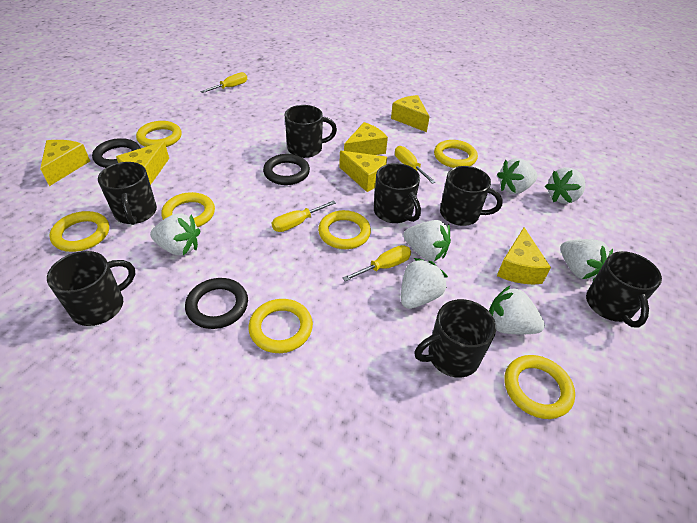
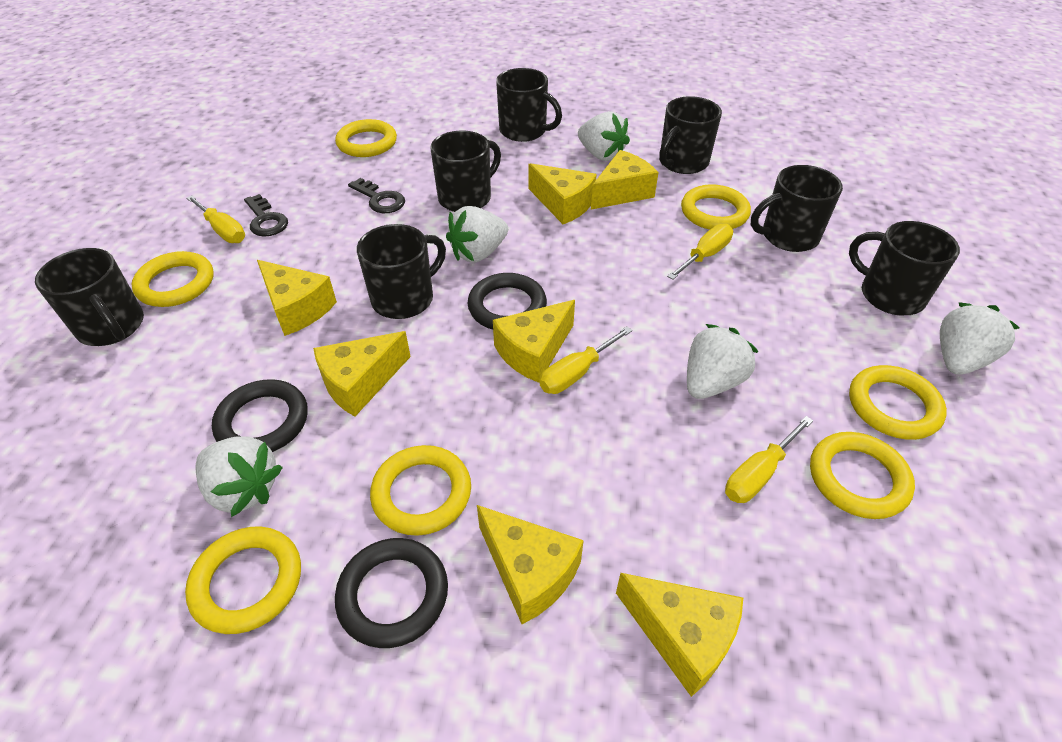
black key: 0 -> 2
white strawberry: 7 -> 5
yellow cheese: 6 -> 7

